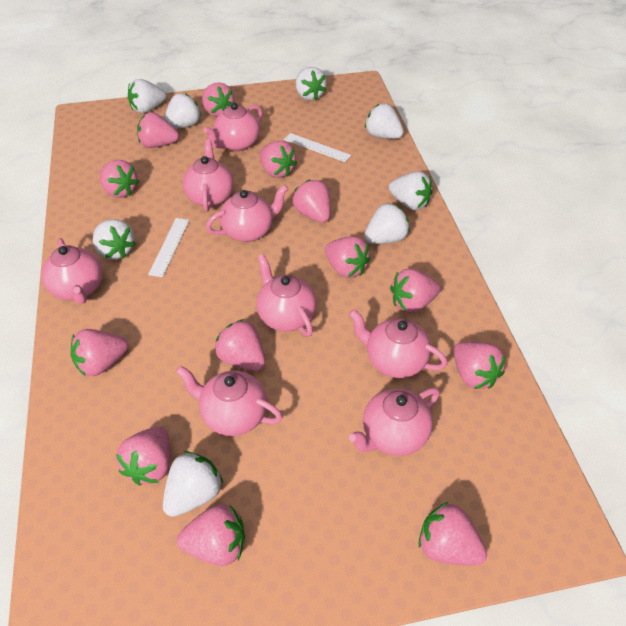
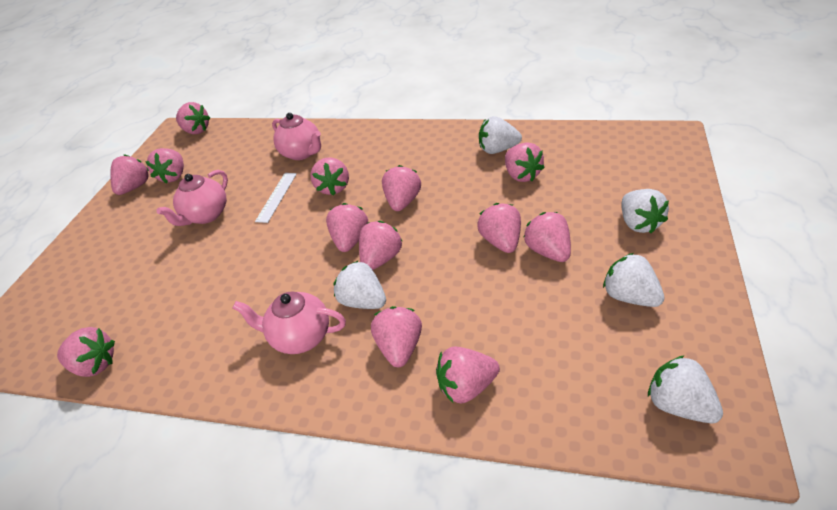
pink teapot: 8 -> 3
white ruler: 2 -> 1
white strawberry: 8 -> 5

